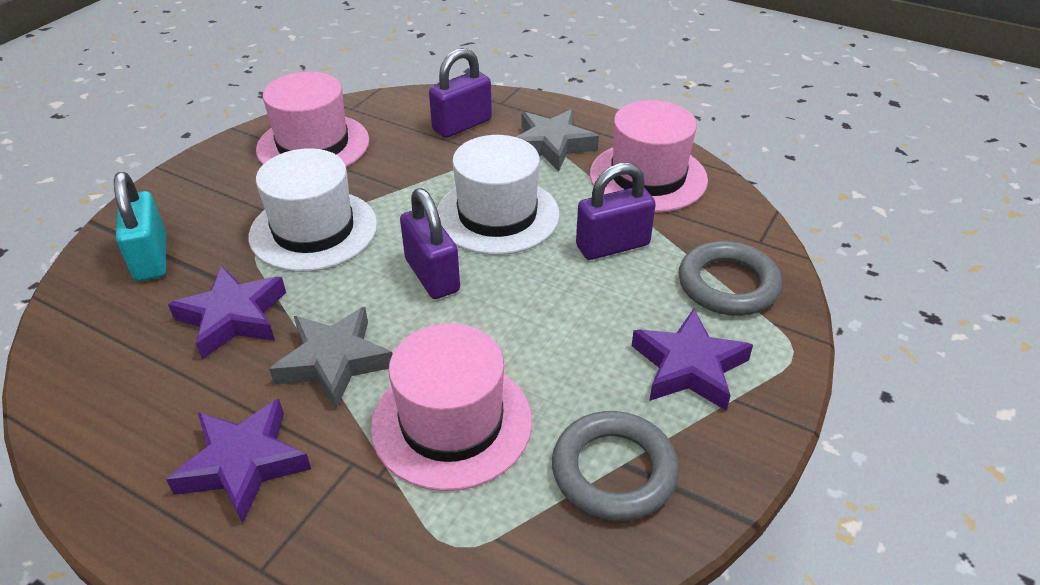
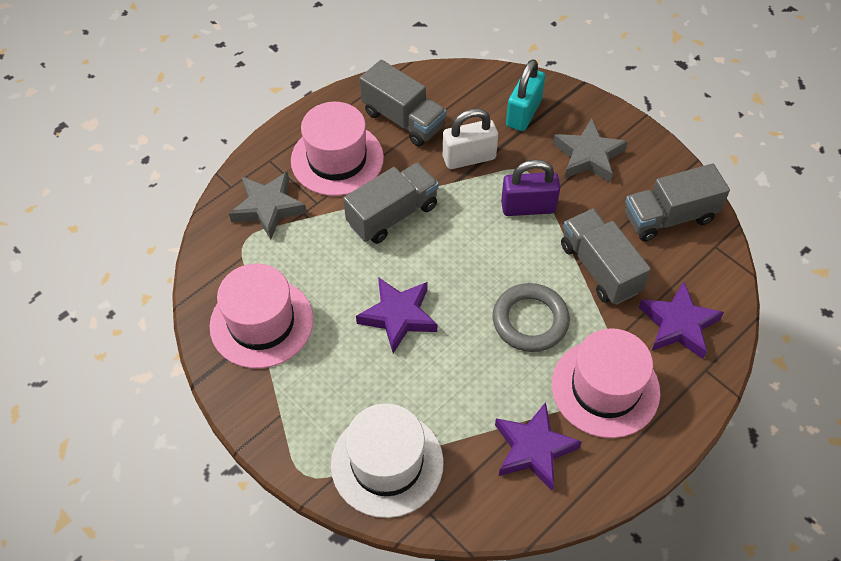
grey ring: 2 -> 1
grey truck: 0 -> 4
purple padlock: 3 -> 1
white hat: 2 -> 1
white padlock: 0 -> 1

